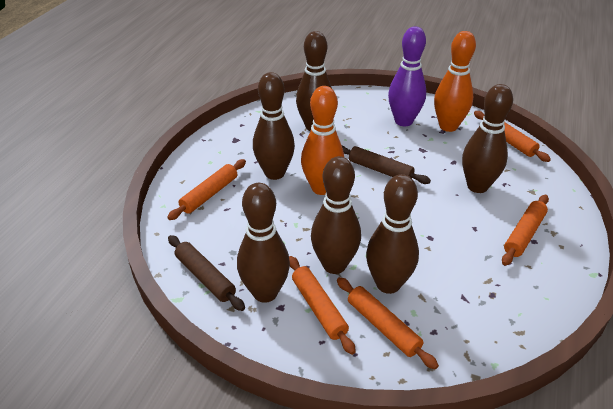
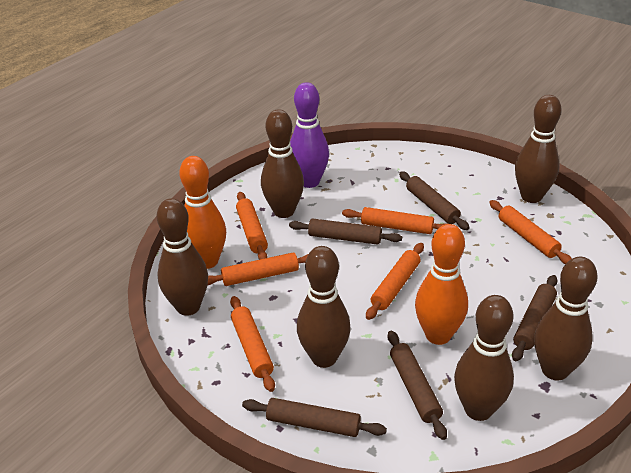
brown rolling pin: 2 -> 5
orange rolling pin: 5 -> 6

